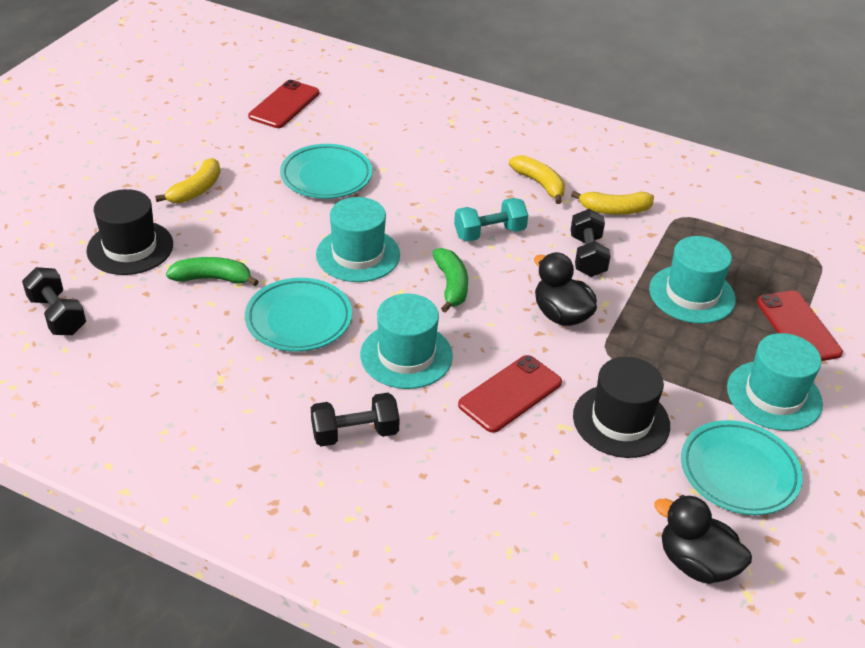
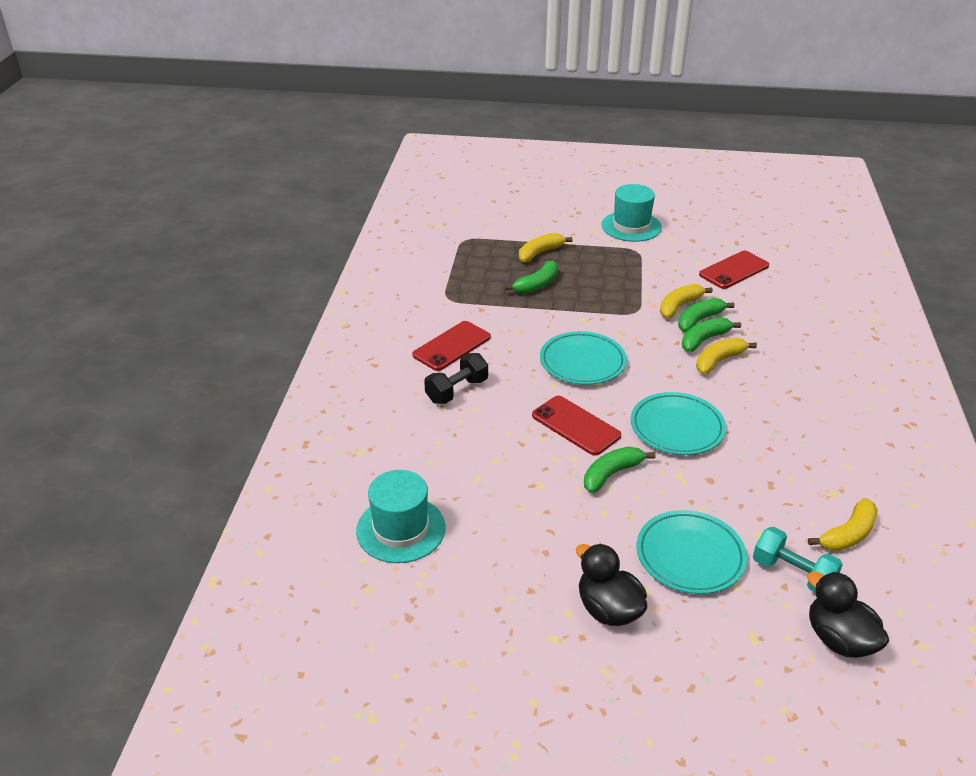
black dumbbell: 3 -> 1
black hat: 2 -> 0
green banana: 2 -> 4
turquoise hat: 4 -> 2
yellow banana: 3 -> 4

